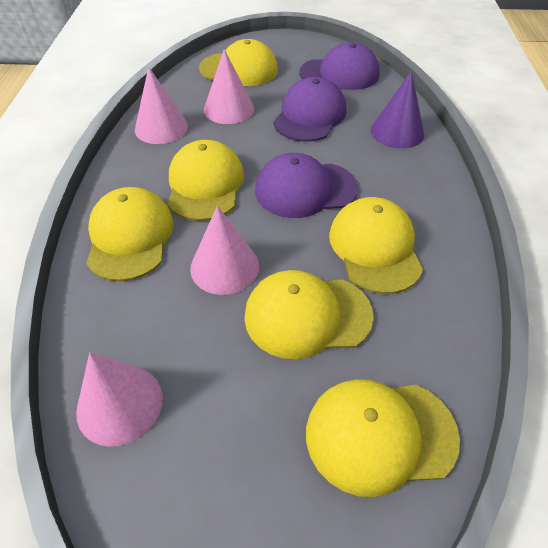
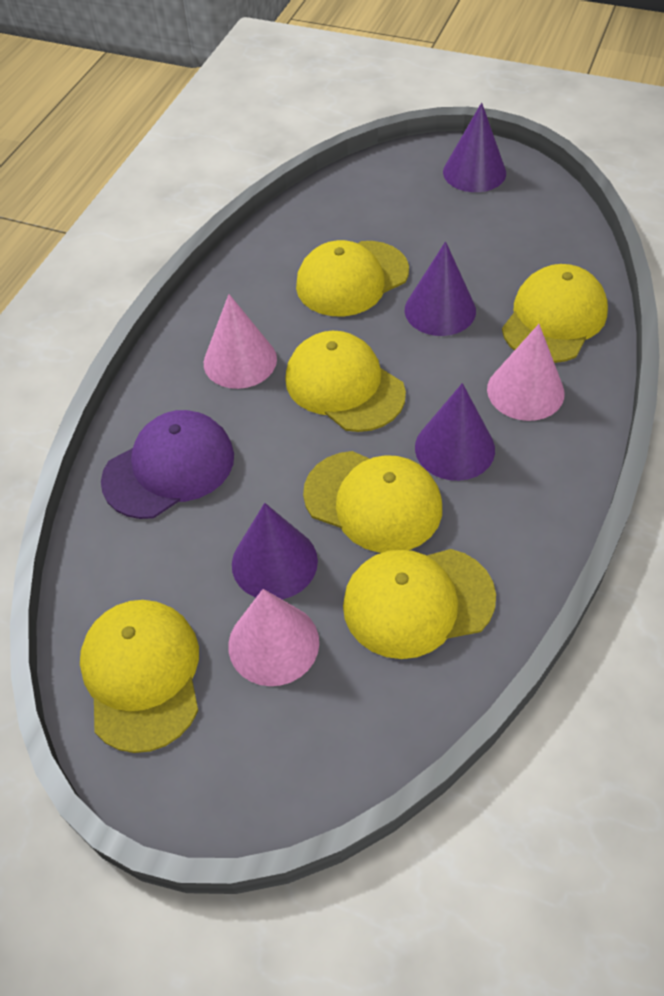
pink cone: 4 -> 3
purple cap: 3 -> 1
purple cone: 1 -> 4

